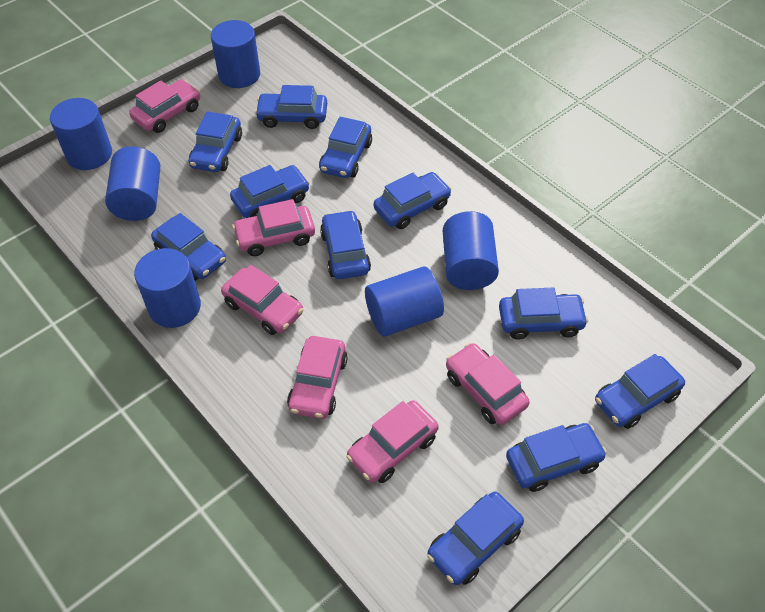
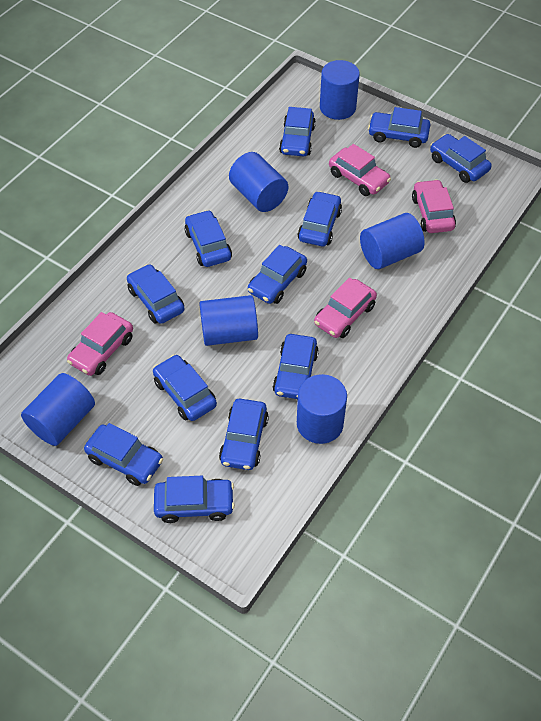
blue car: 11 -> 12
pink car: 6 -> 4

